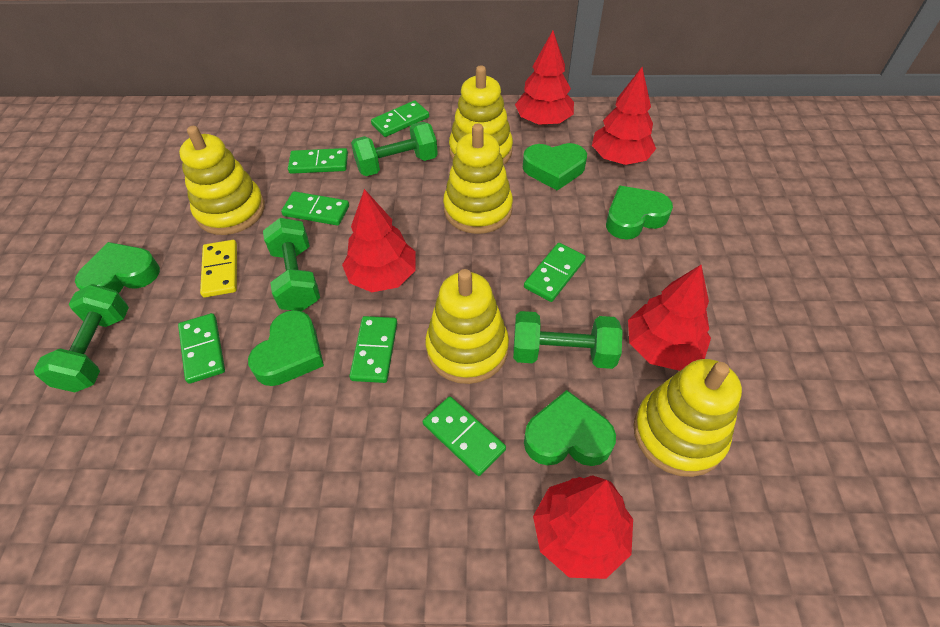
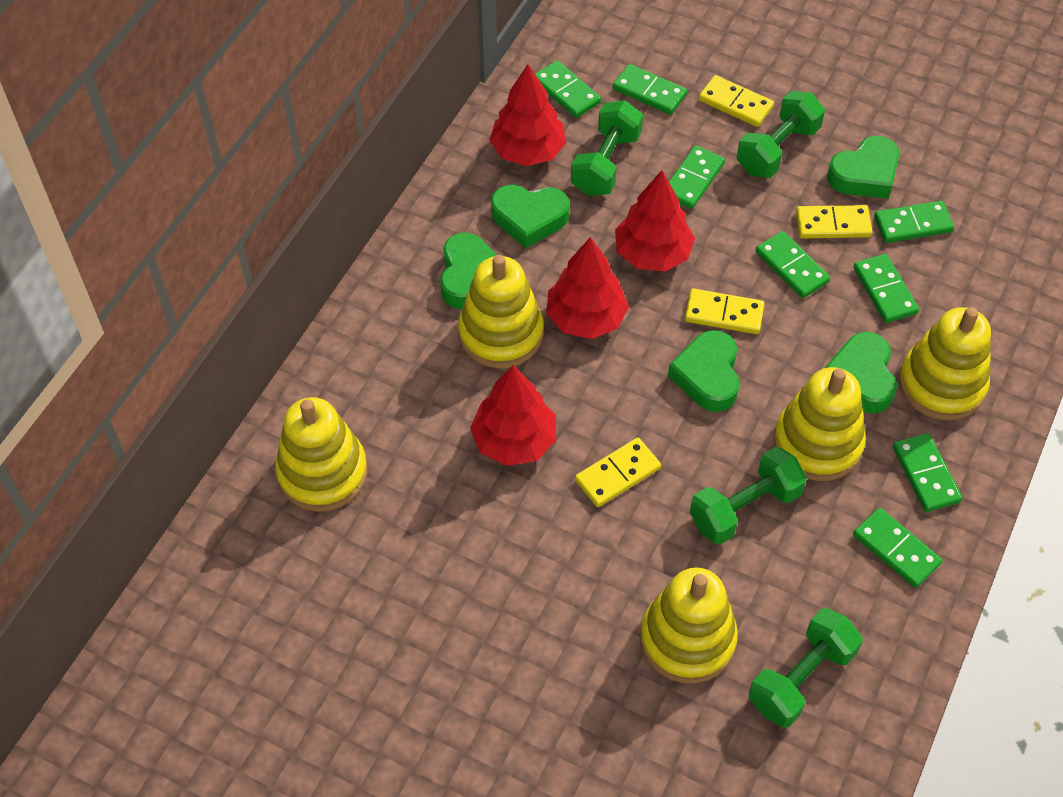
green domino: 7 -> 8
red tree: 5 -> 4
yellow domino: 1 -> 4

